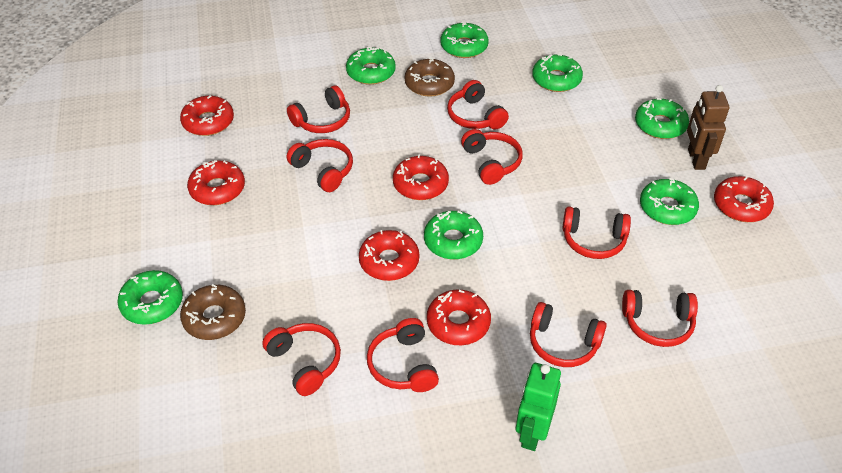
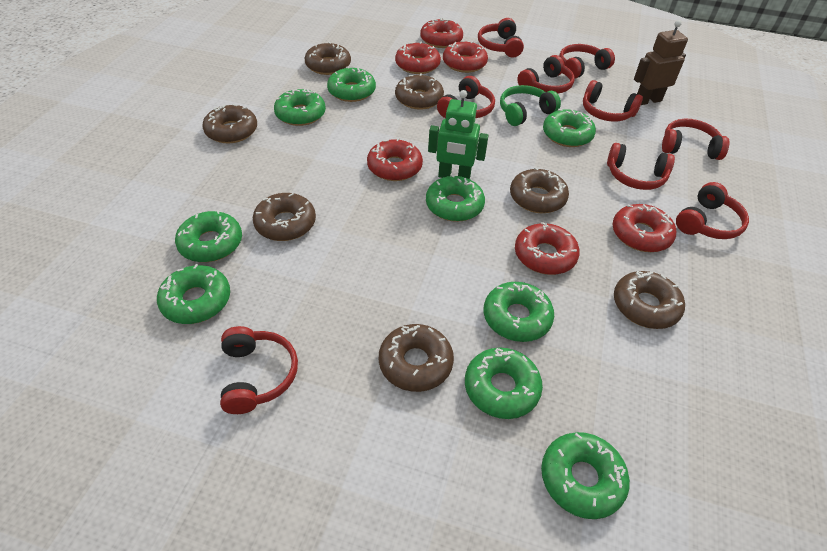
brown donut: 2 -> 7
green donut: 7 -> 9
green headphones: 0 -> 1

